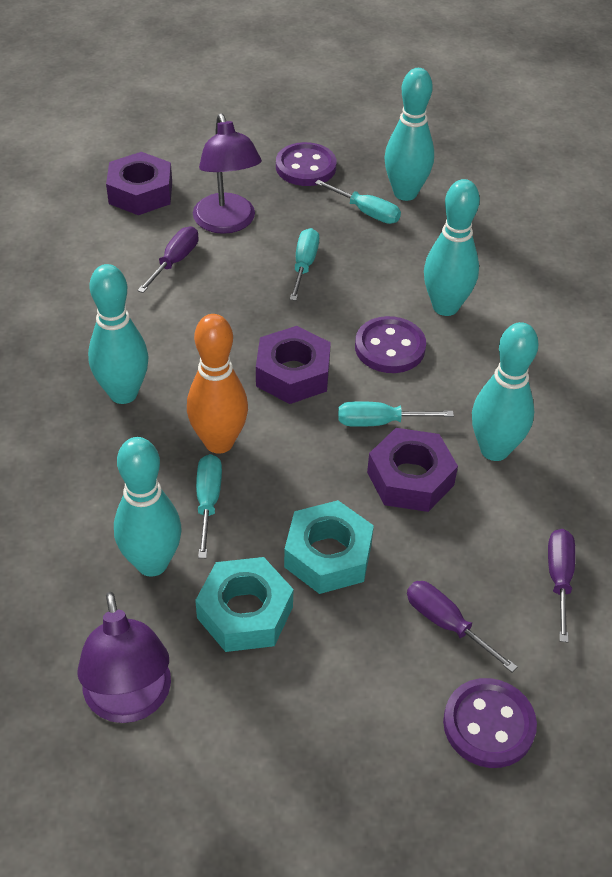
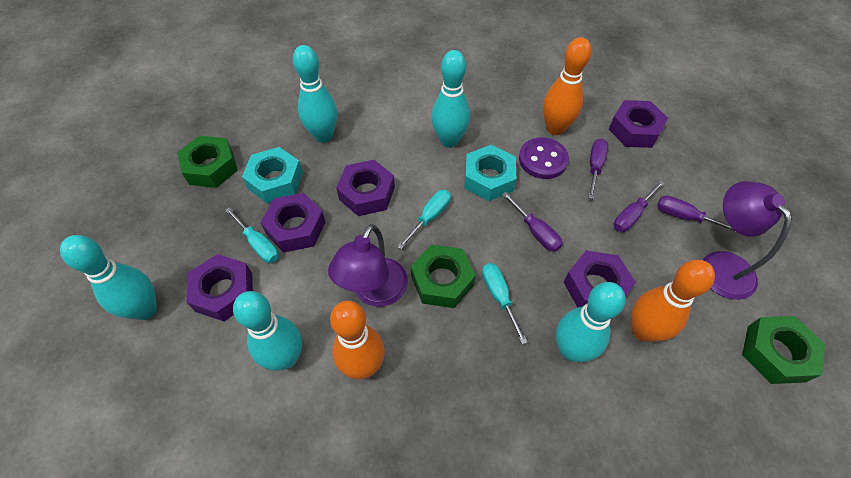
green nut: 0 -> 3
orange bowling pin: 1 -> 3
purple button: 3 -> 1
purple nut: 3 -> 5
purple screwdriver: 3 -> 4
turquoise screwdriver: 4 -> 3

